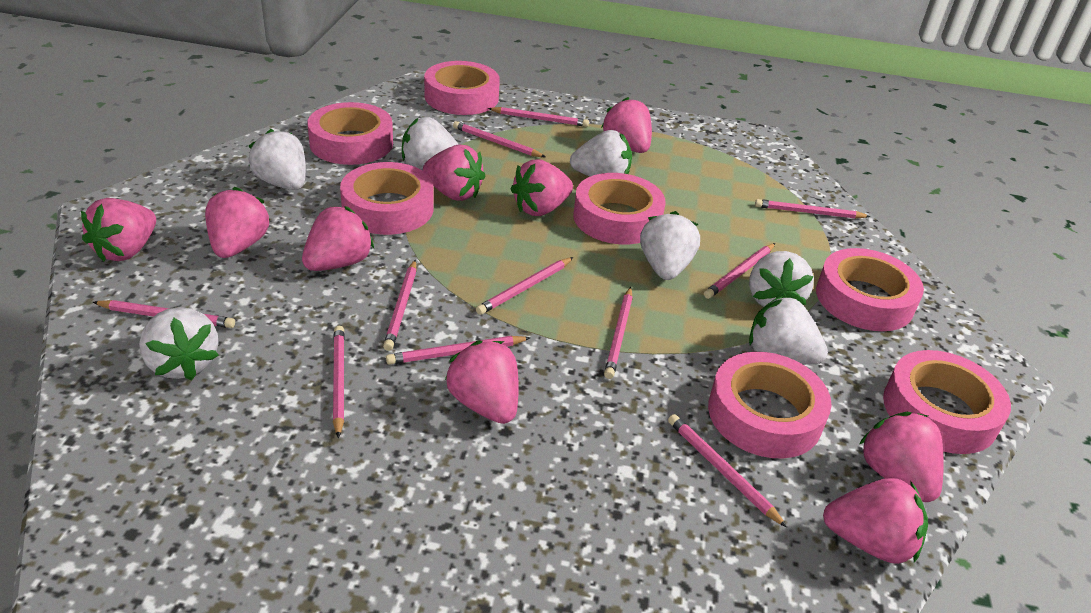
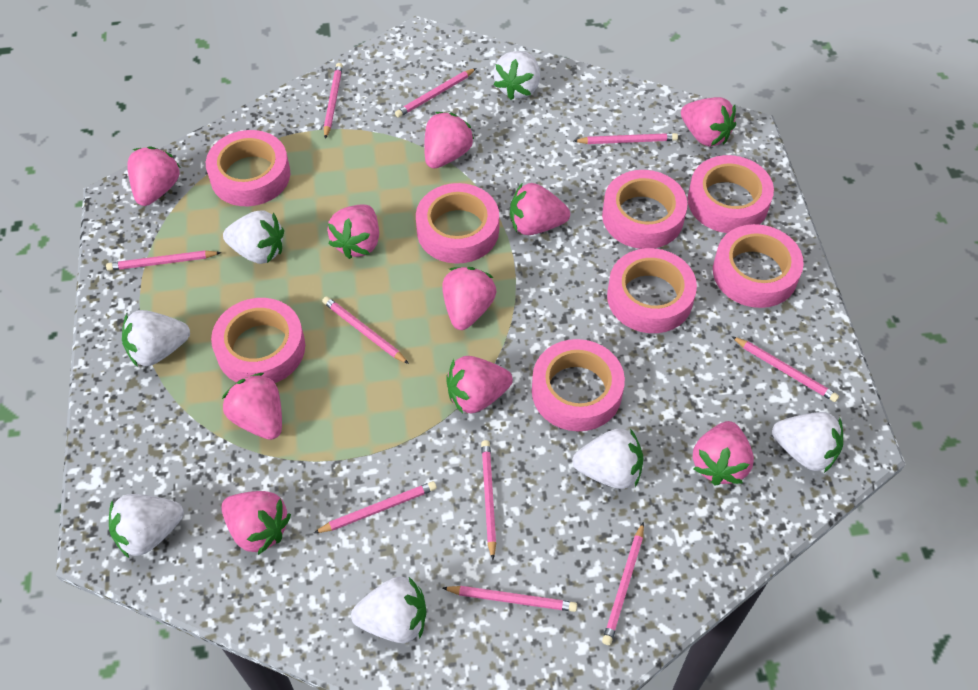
pink pencil: 11 -> 10
pink strawberry: 9 -> 10
pink tape: 7 -> 8

